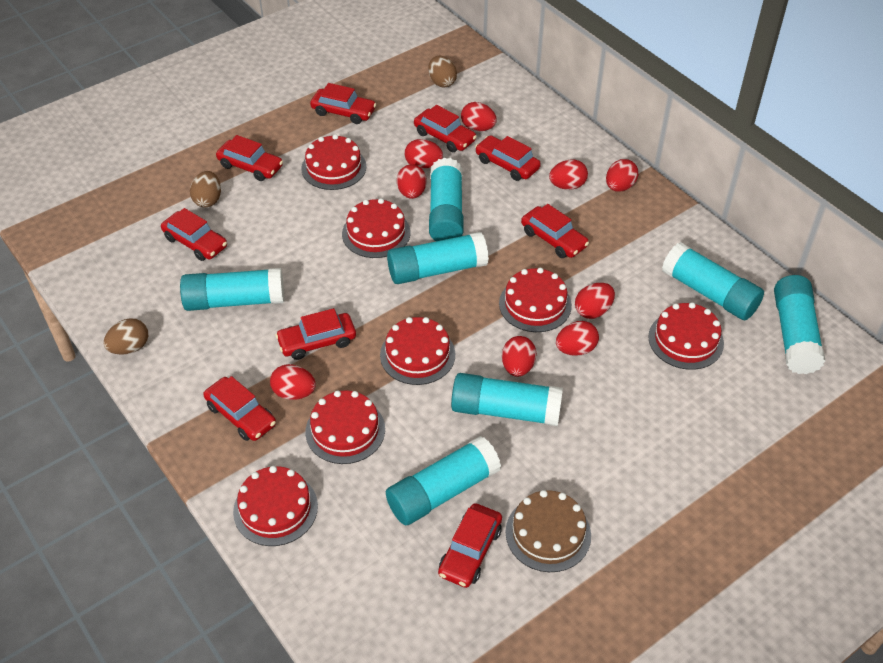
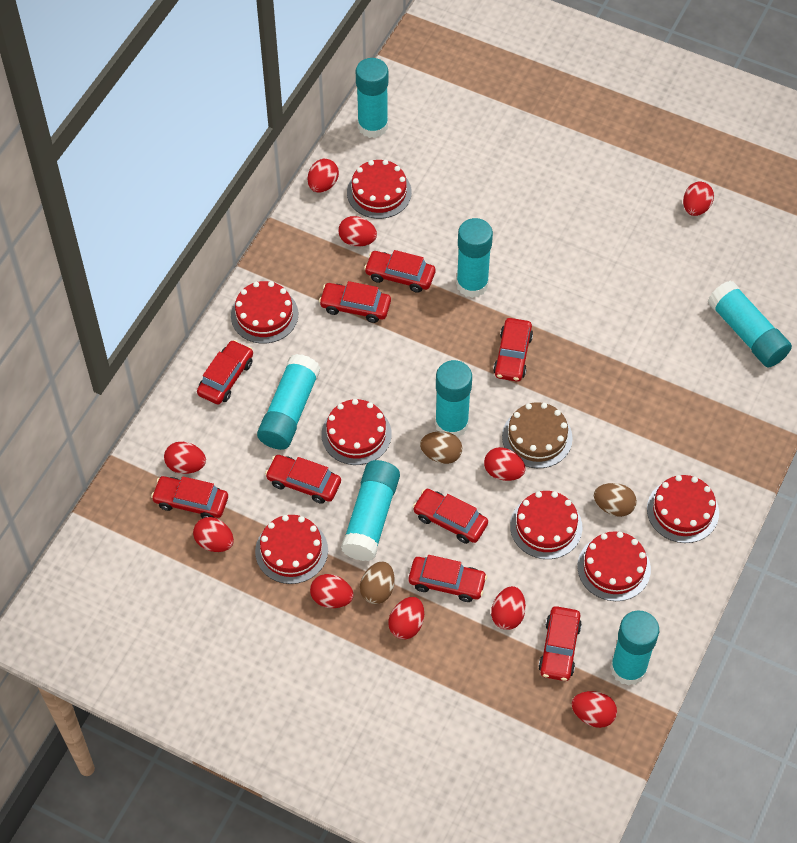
red egg: 9 -> 10

